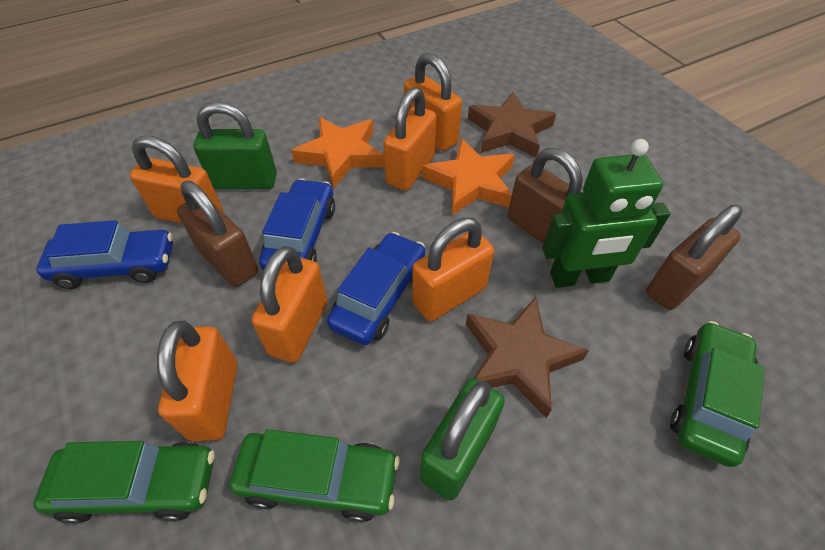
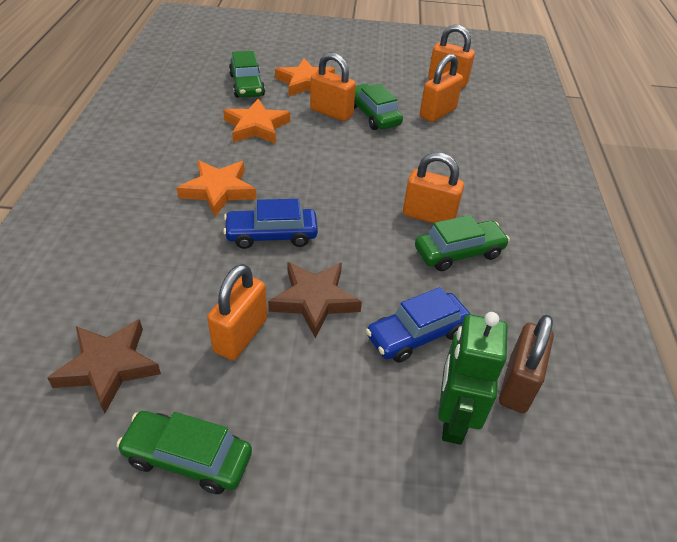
blue car: 3 -> 2
brown padlock: 3 -> 1
green car: 3 -> 4
green padlock: 2 -> 0
orange padlock: 6 -> 5
orange star: 2 -> 3

